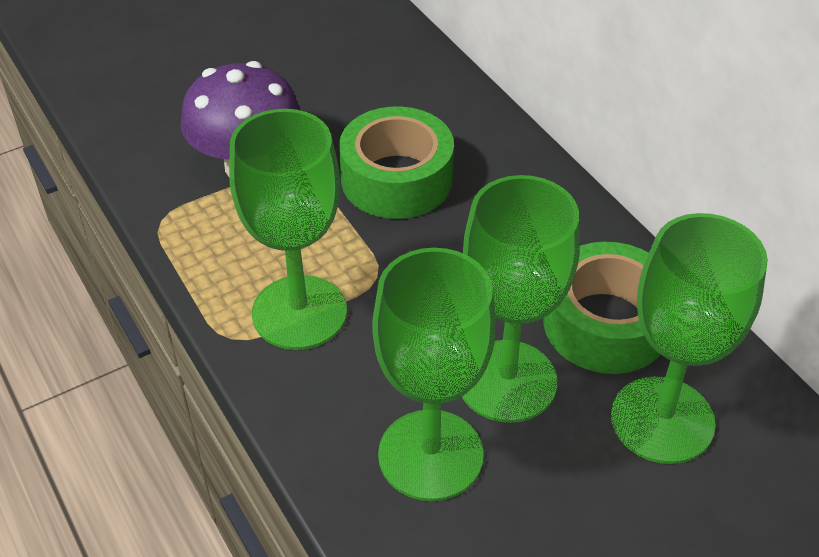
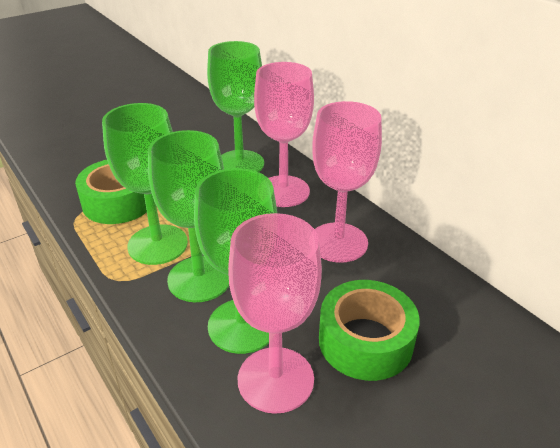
pink goblet: 0 -> 3
purple mushroom: 1 -> 0

